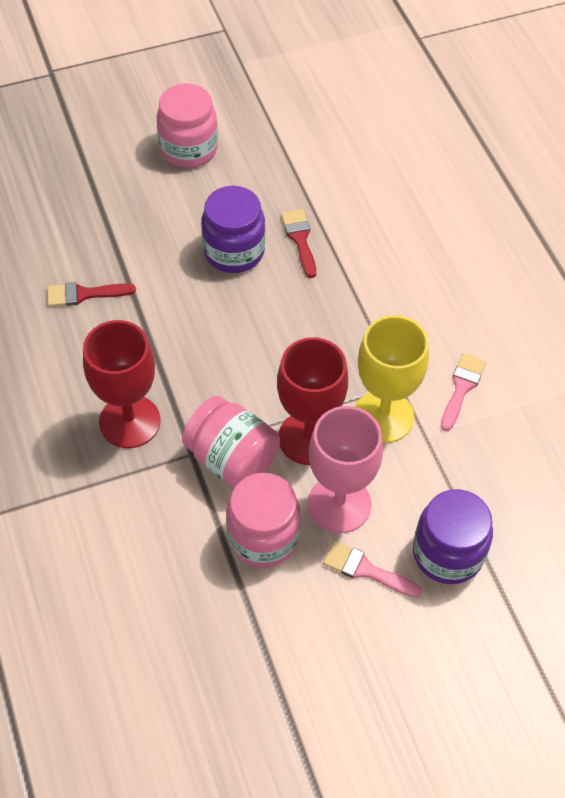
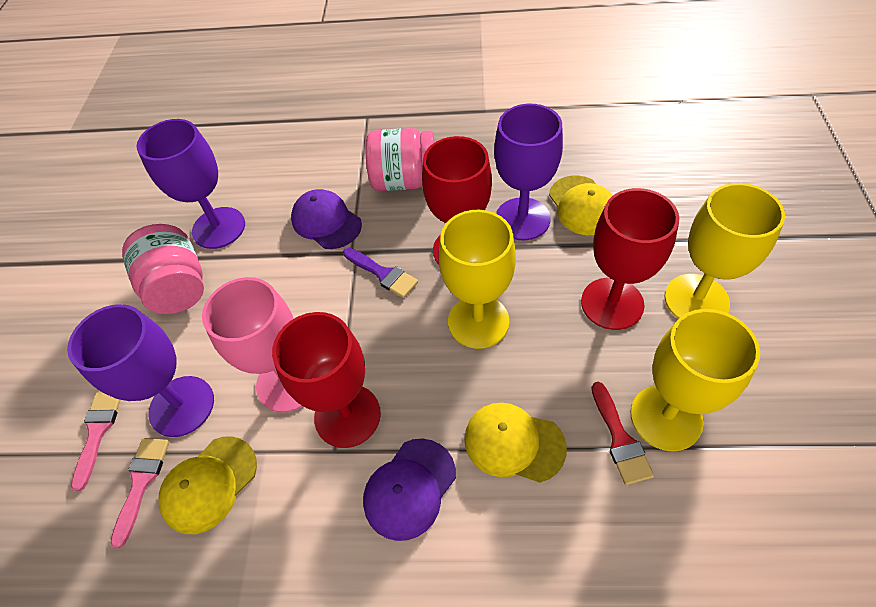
pink jar: 3 -> 2
purple brush: 0 -> 1
purple cap: 0 -> 2
purple goblet: 0 -> 3
purple jar: 2 -> 0
red brush: 2 -> 1
red goblet: 2 -> 3
yellow cap: 0 -> 3
yellow goblet: 1 -> 3

